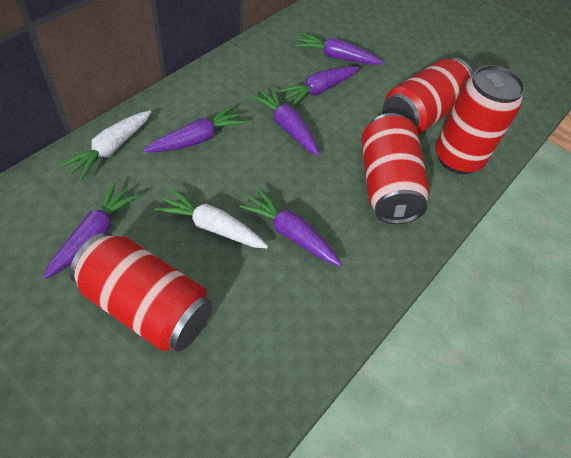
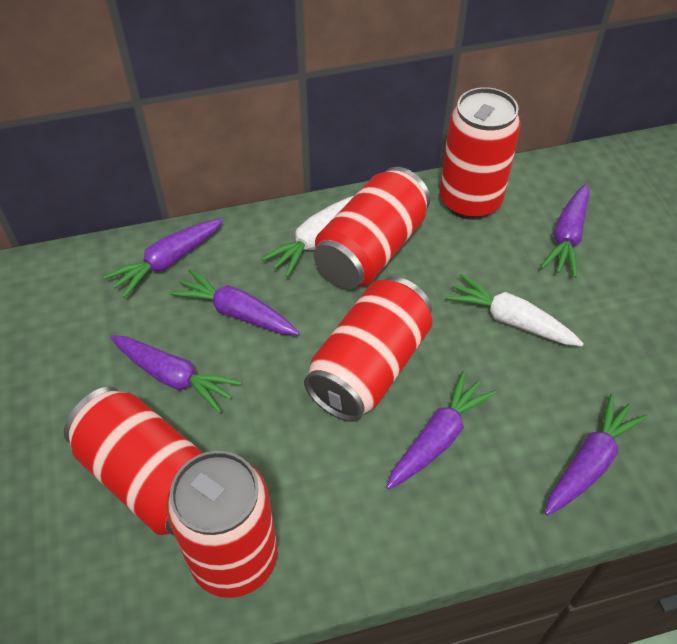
red can: 4 -> 5

